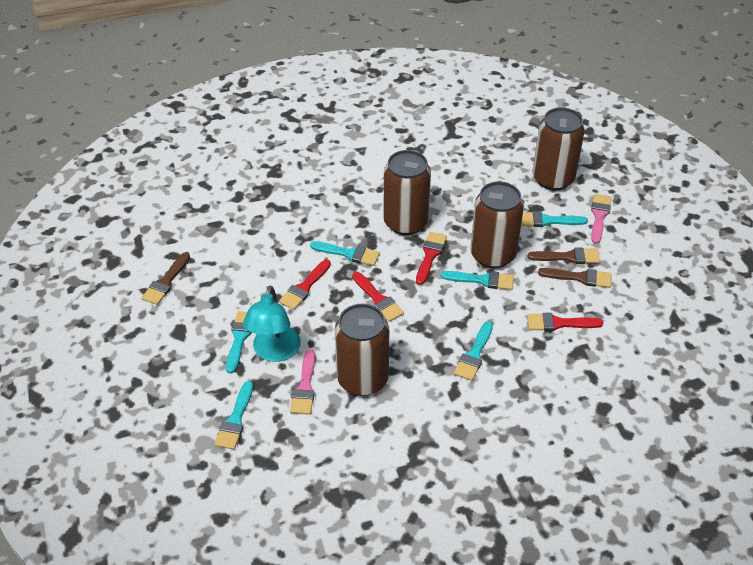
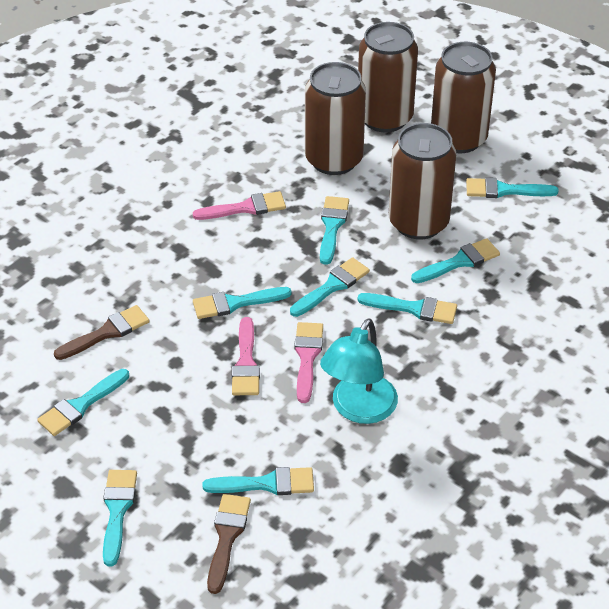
brown brush: 3 -> 2
pink brush: 2 -> 3
red brush: 4 -> 0
turquoise brush: 6 -> 9

